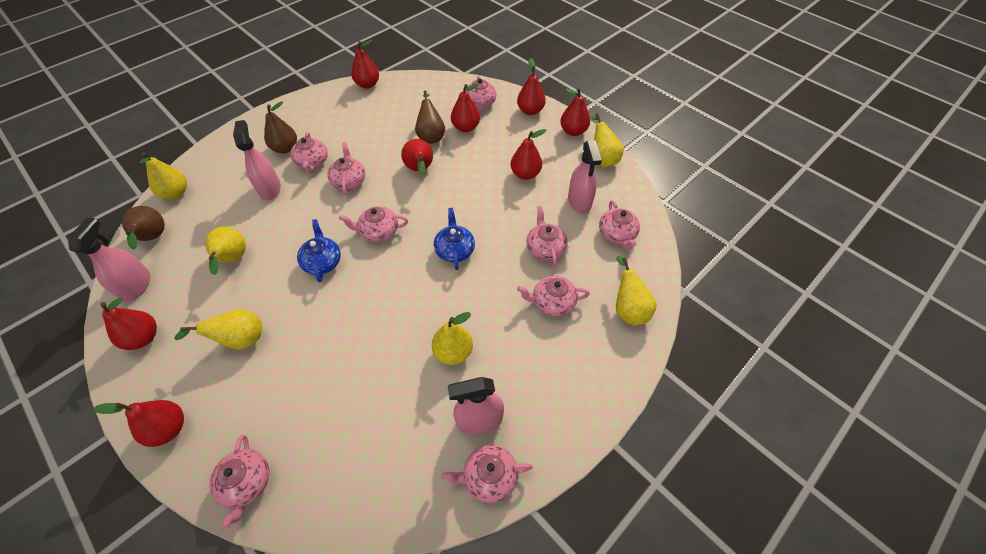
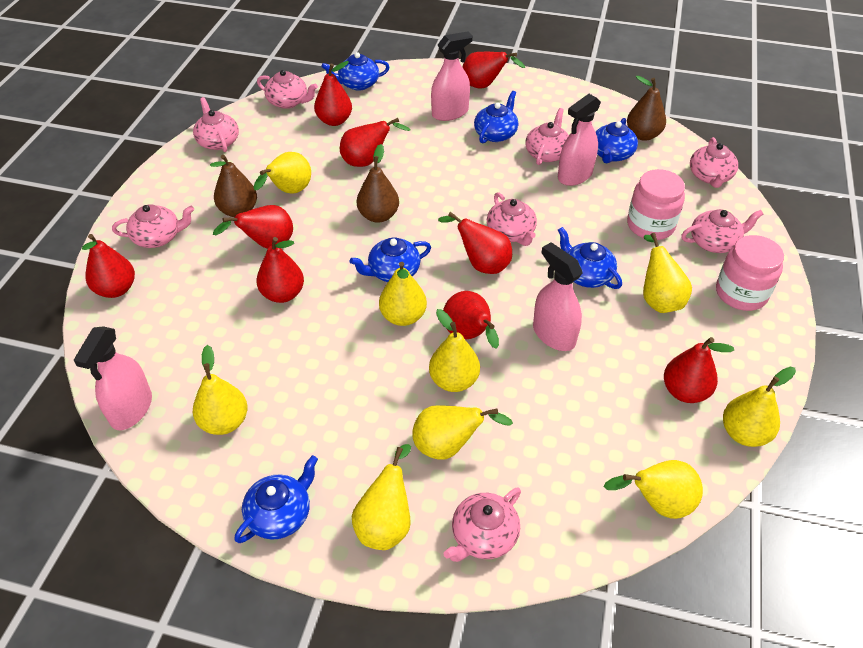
blue teapot: 2 -> 6
pink jar: 0 -> 2
pink teapot: 9 -> 8
red pear: 8 -> 9
yellow pear: 6 -> 9

